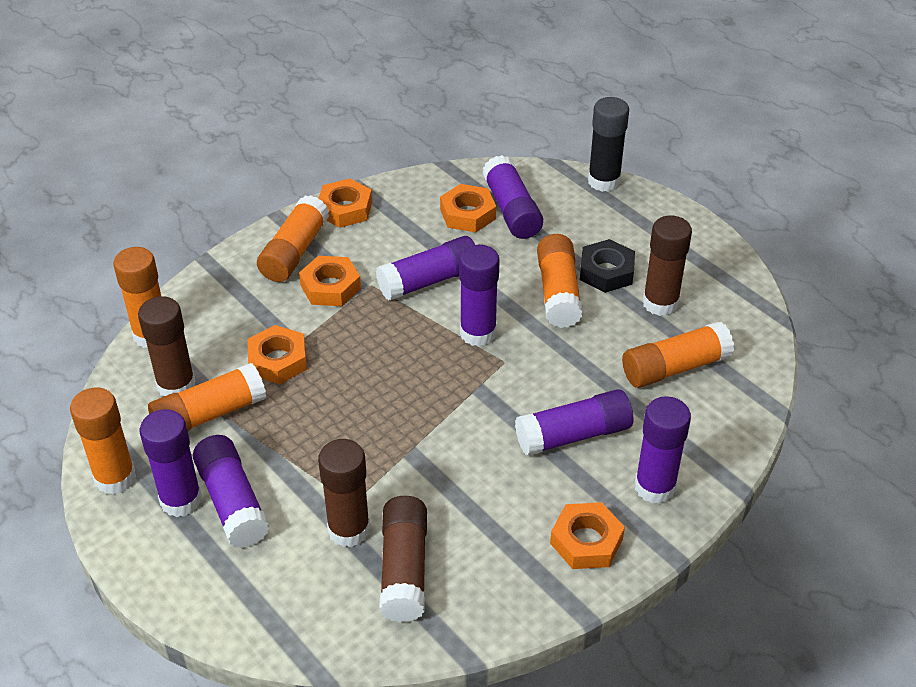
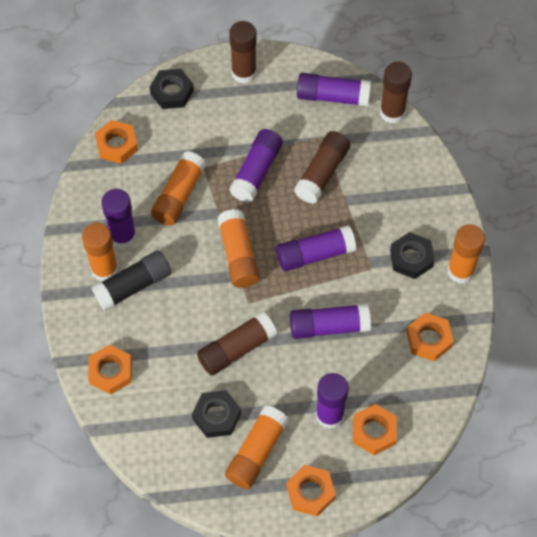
black nut: 1 -> 3
orange glue stick: 6 -> 5
purple glue stick: 7 -> 6

